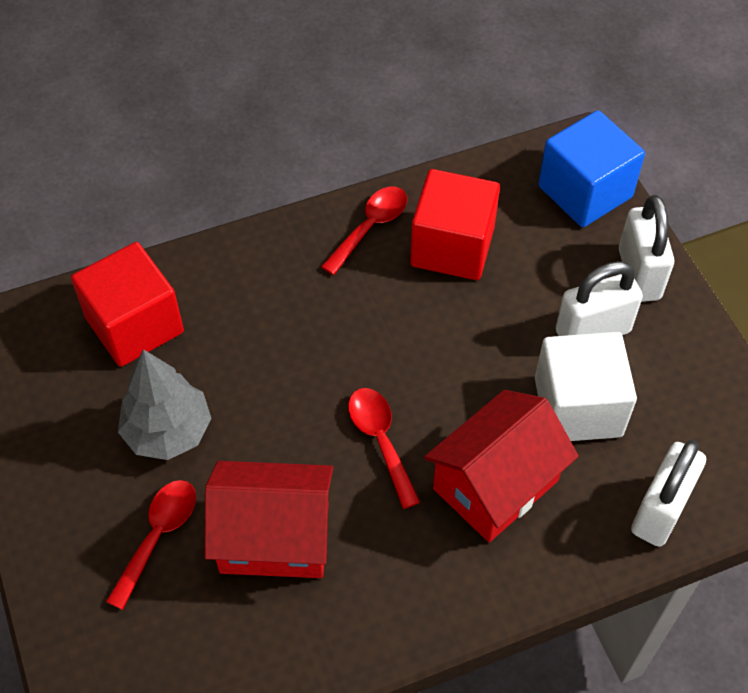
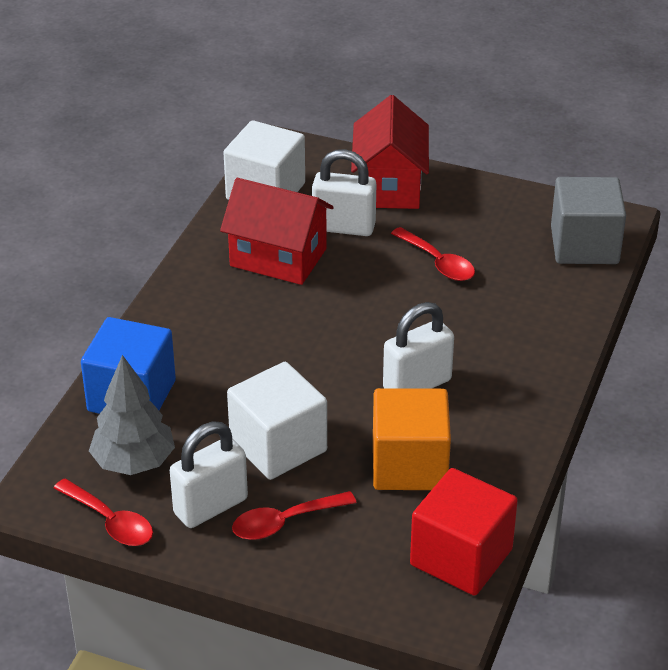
grey cube: 0 -> 1
orange cube: 0 -> 1
red cube: 2 -> 1
white cube: 1 -> 2

